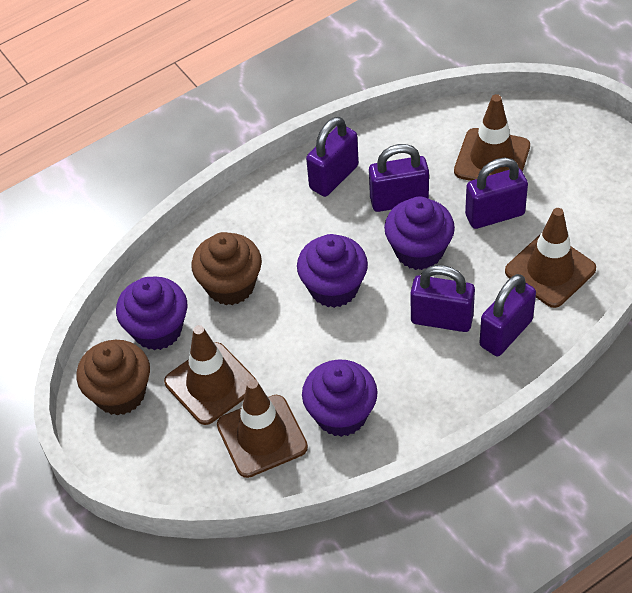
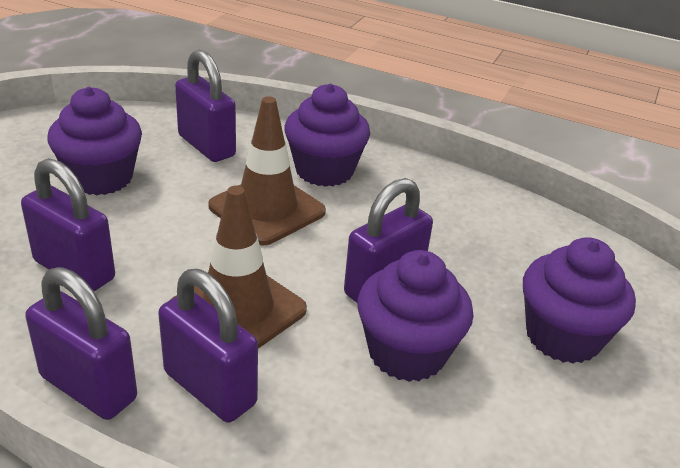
brown cupcake: 2 -> 0
brown traffic cone: 4 -> 2

